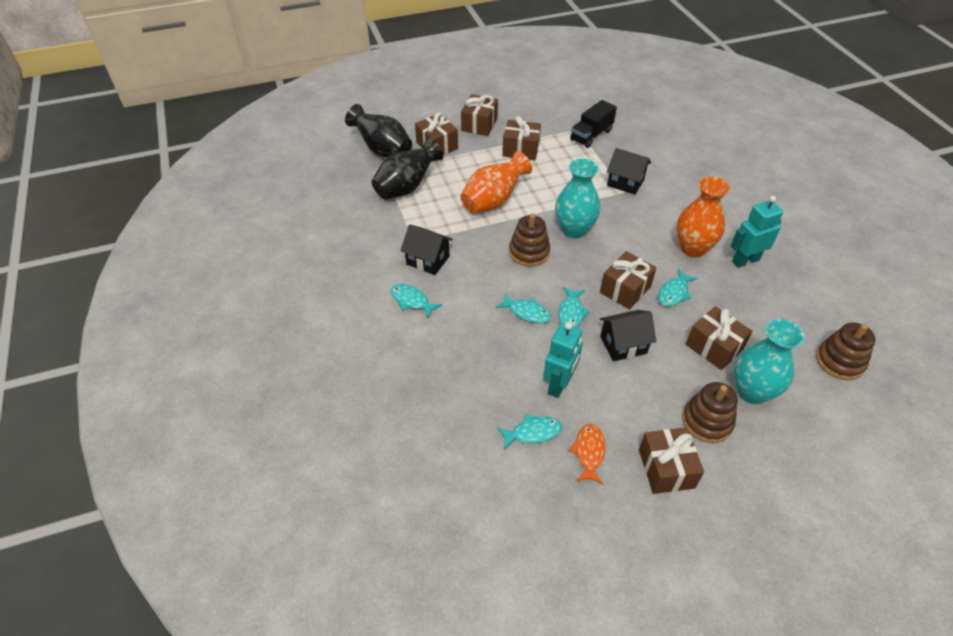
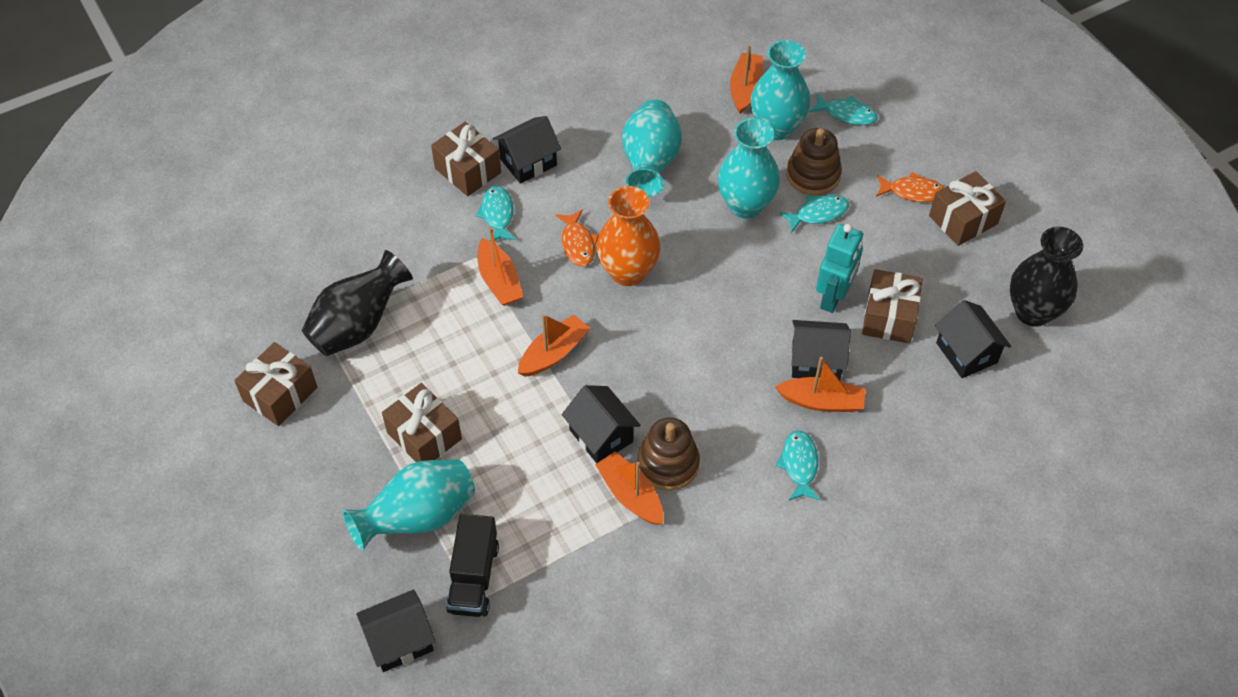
black house: 3 -> 5
brown gift: 6 -> 5
brown stacking toy: 3 -> 2
orange boat: 0 -> 5
orange fish: 1 -> 2
orange vase: 2 -> 1
turquoise fish: 5 -> 4
turquoise robot: 2 -> 1
turquoise vase: 2 -> 4

